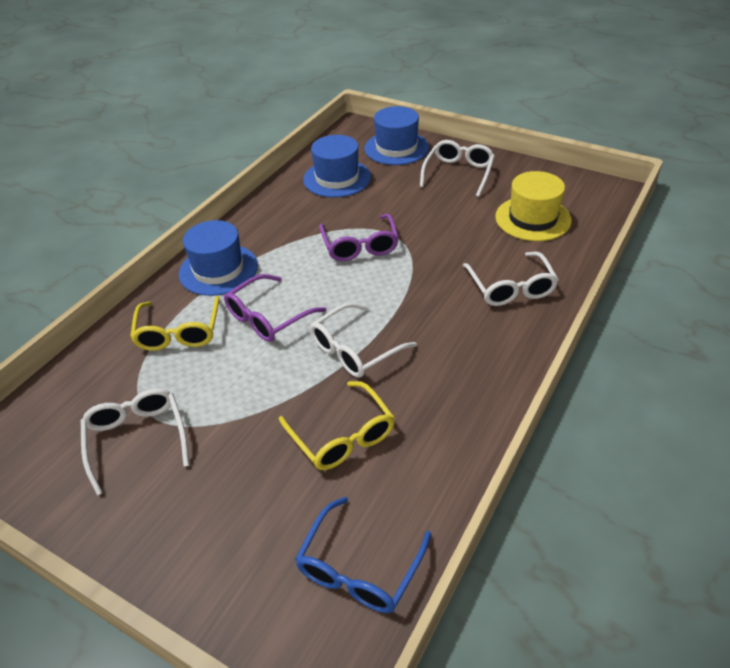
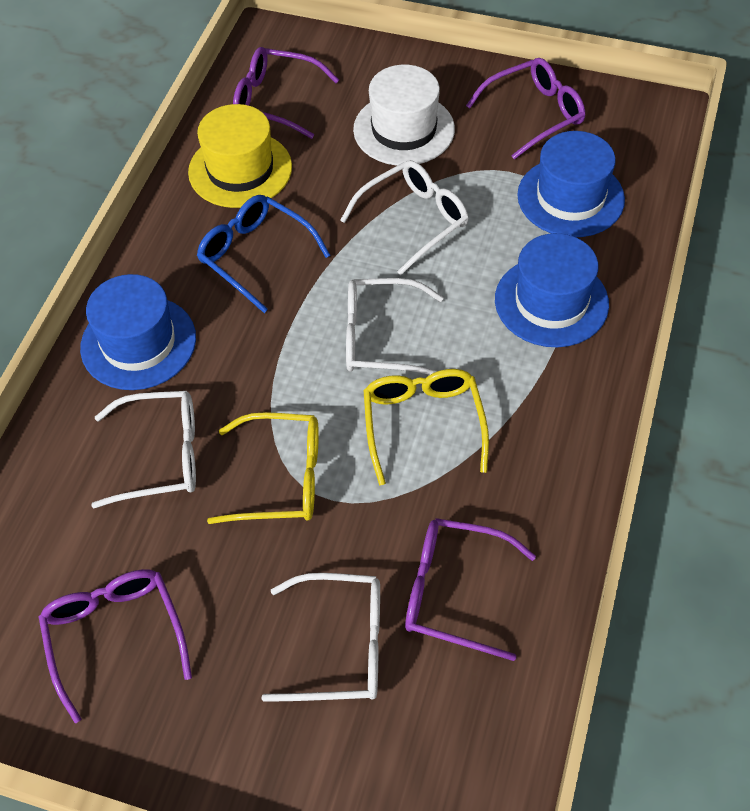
purple glasses: 2 -> 4
white hat: 0 -> 1

